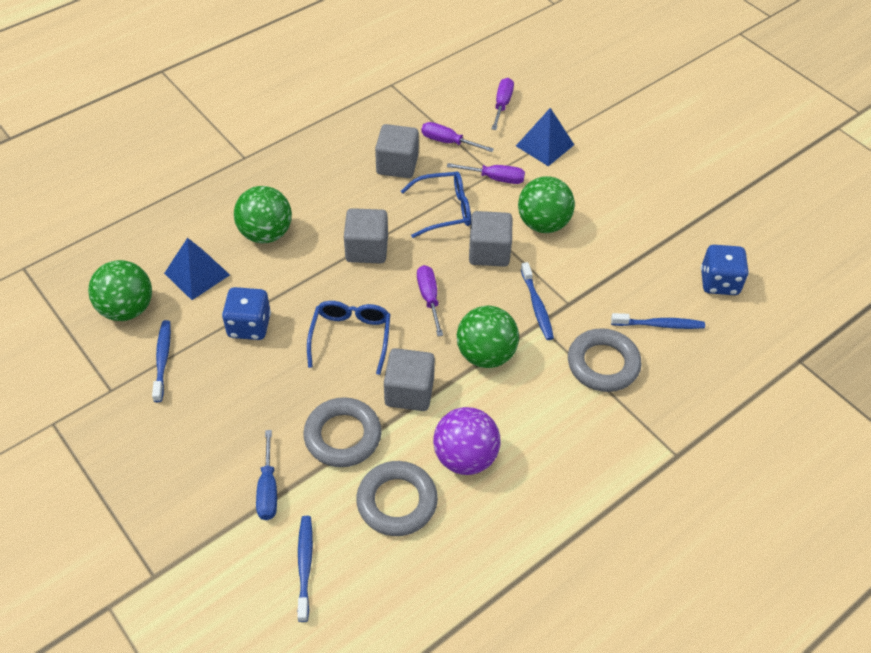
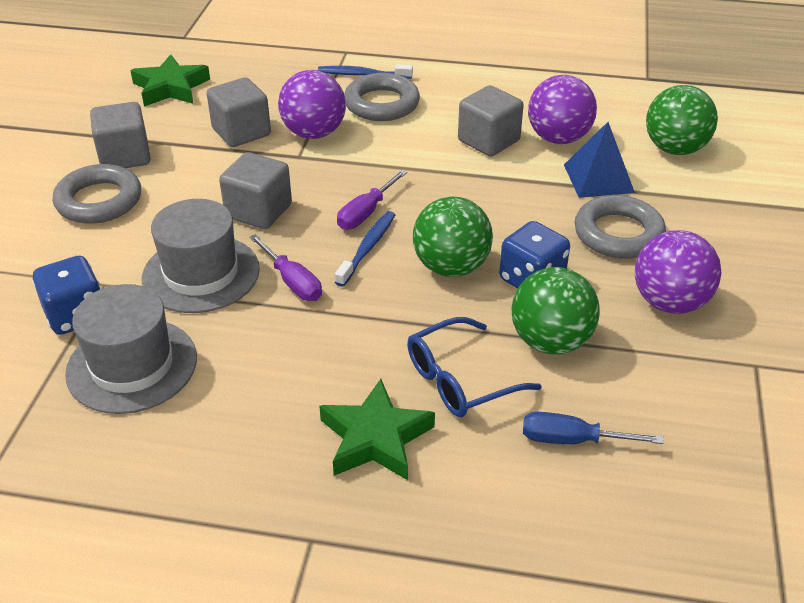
blue glasses: 2 -> 1
blue pyramid: 2 -> 1
blue toothbrush: 4 -> 2
green ball: 4 -> 3
green star: 0 -> 2
grey hat: 0 -> 2
purple ball: 1 -> 3
purple screwdriver: 4 -> 2

